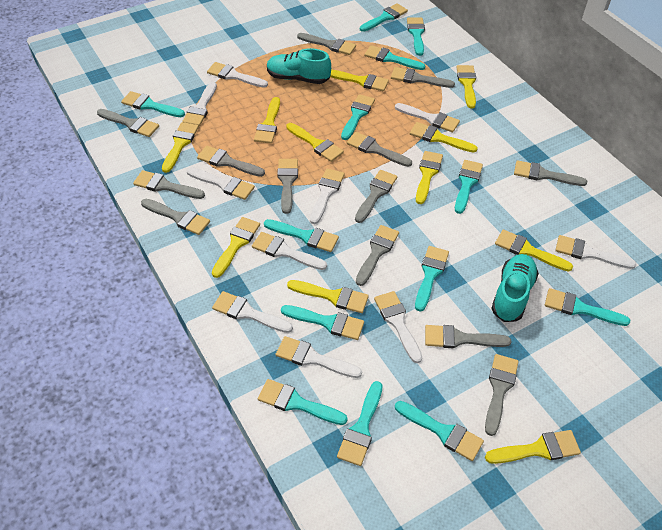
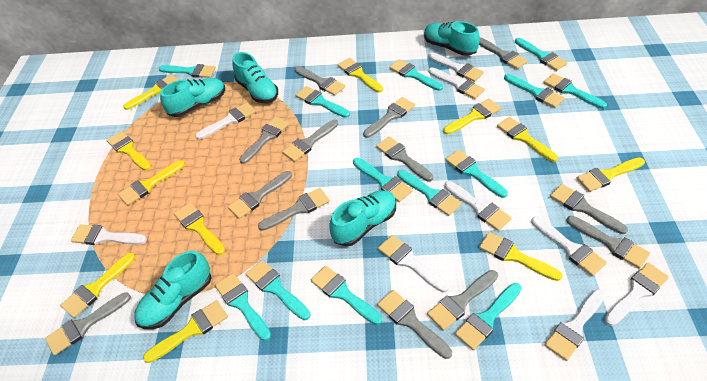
turquoise shoe: 2 -> 5
white brush: 10 -> 9

